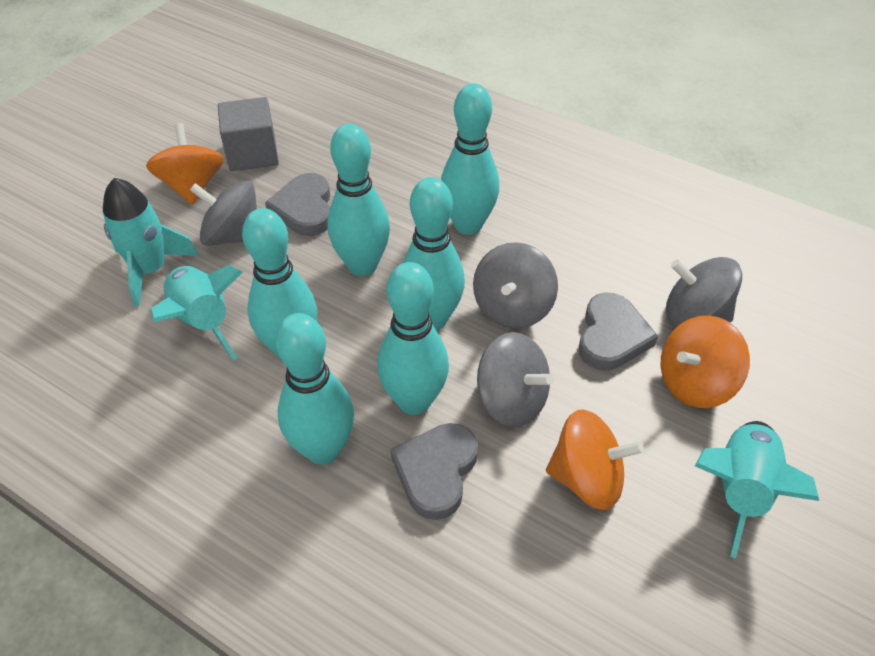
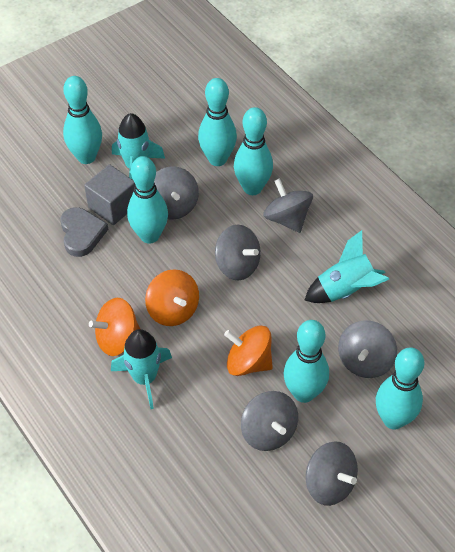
grey heart: 3 -> 1
grey spinning top: 4 -> 6

